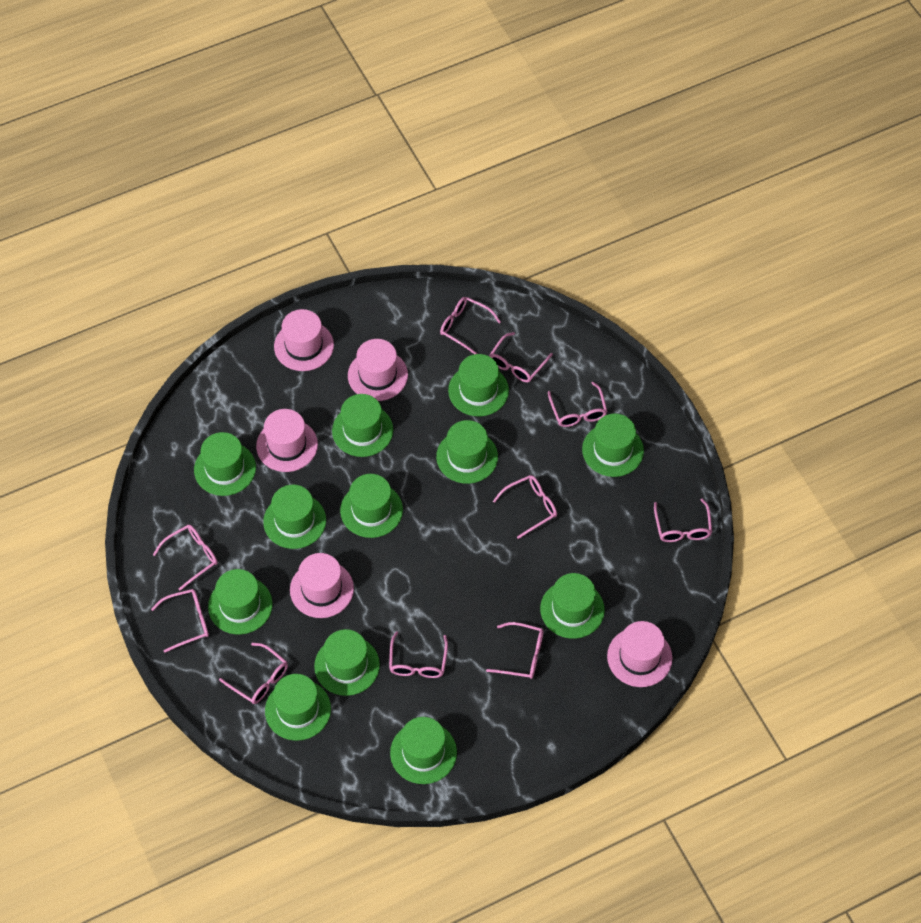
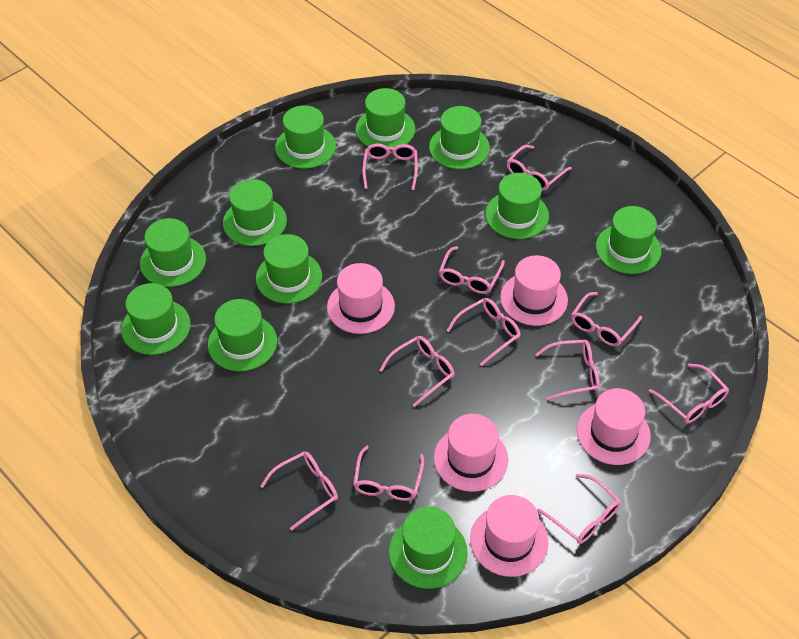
green hat: 12 -> 11
pink glasses: 10 -> 11

